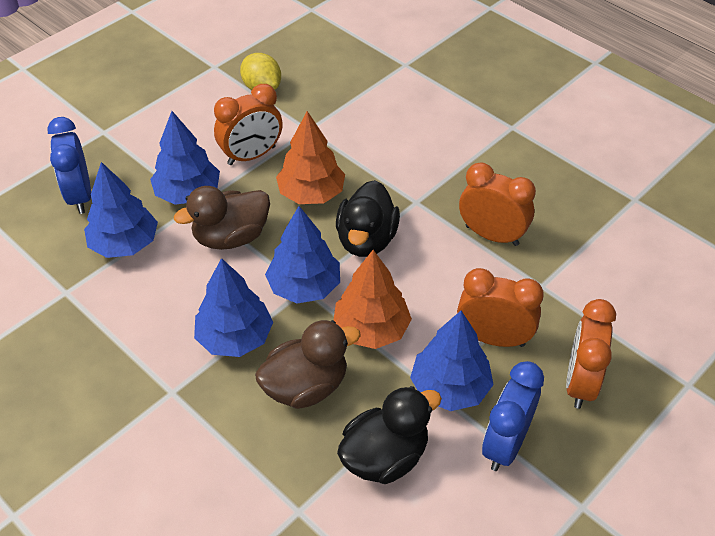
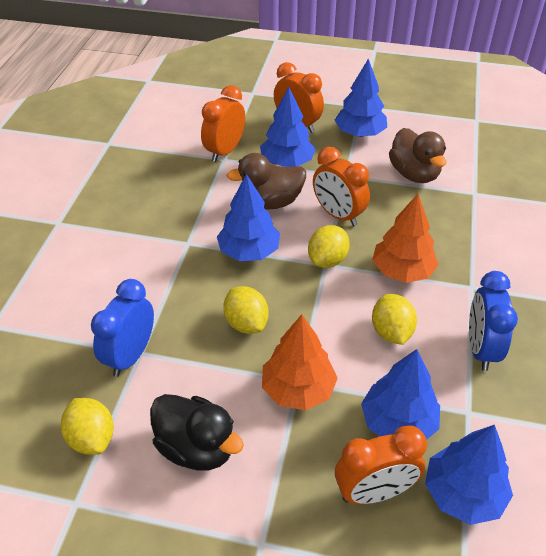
black duck: 2 -> 1
yellow lemon: 1 -> 4

